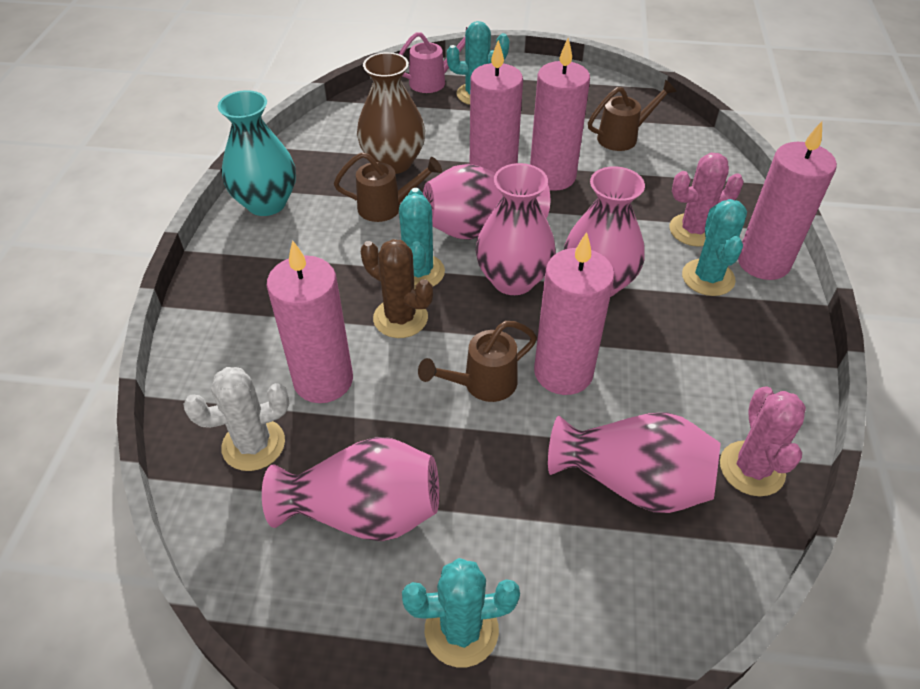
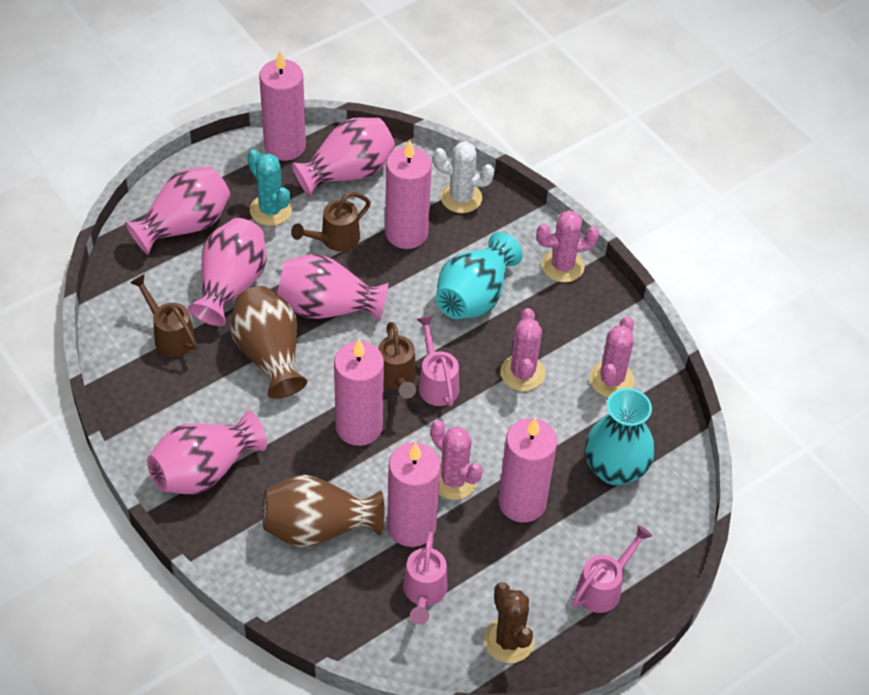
brown vase: 1 -> 2
pink cactus: 2 -> 4
pink watering can: 1 -> 3
turquoise cactus: 4 -> 1
turquoise vase: 1 -> 2

